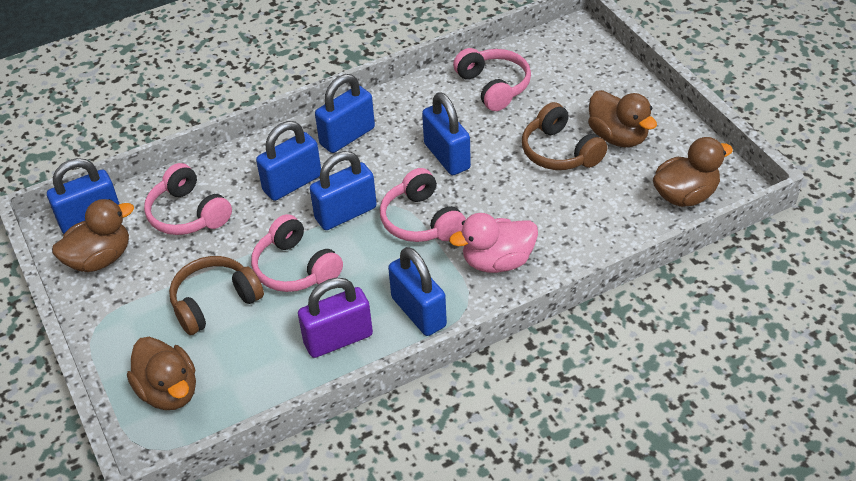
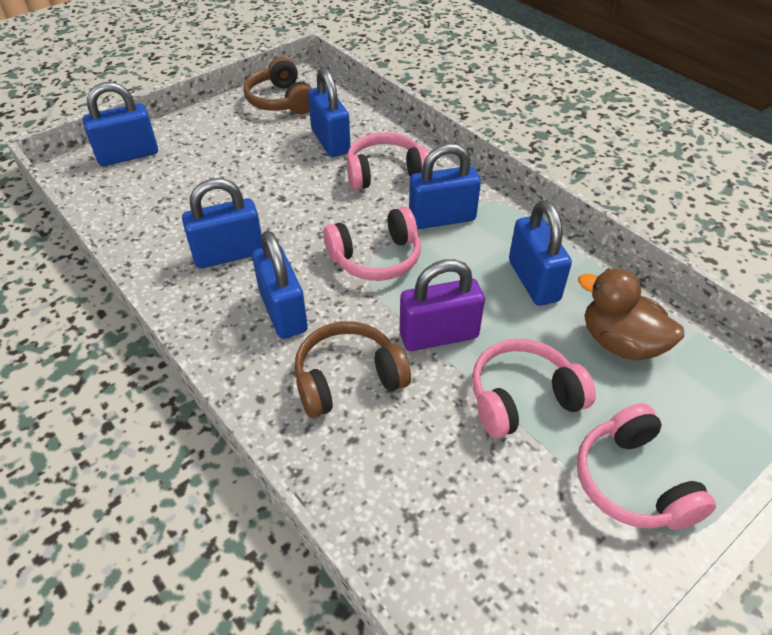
brown duck: 4 -> 1
pink duck: 1 -> 0

